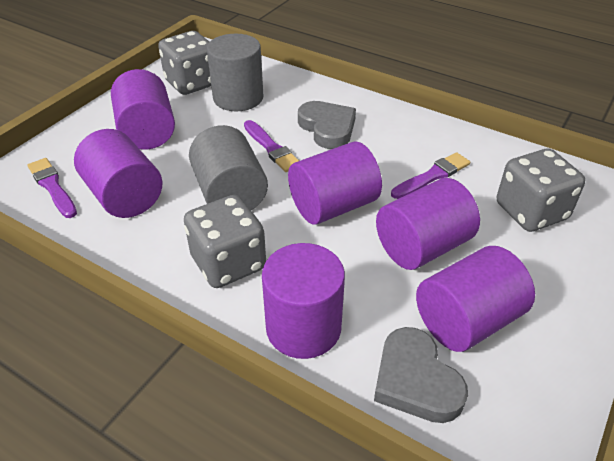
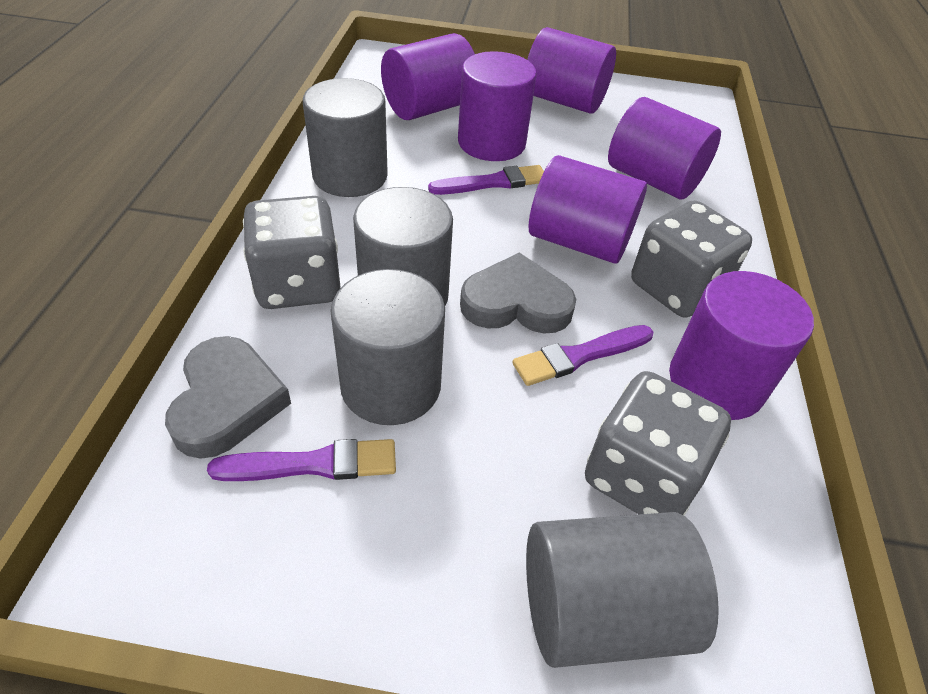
grey cylinder: 2 -> 4

